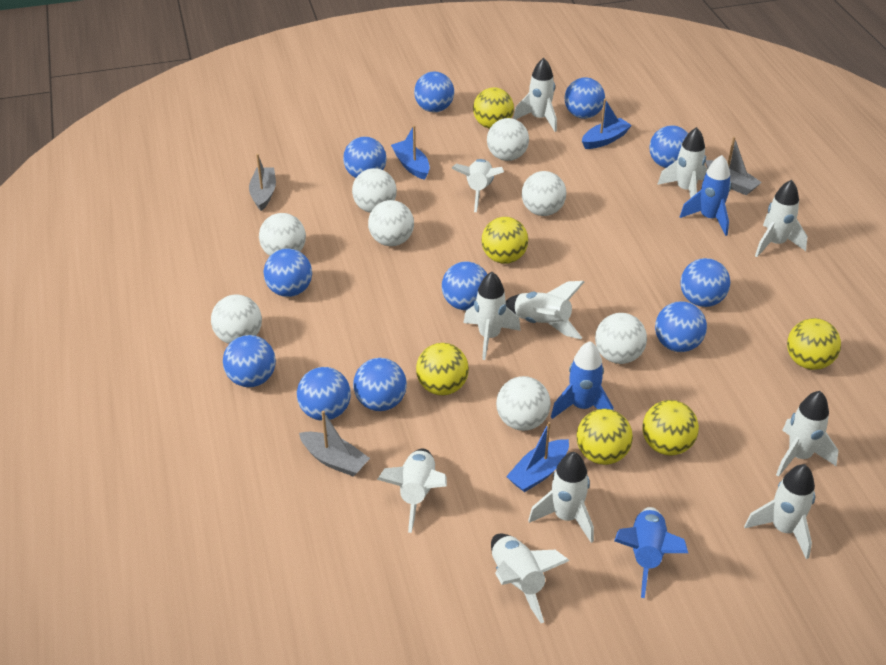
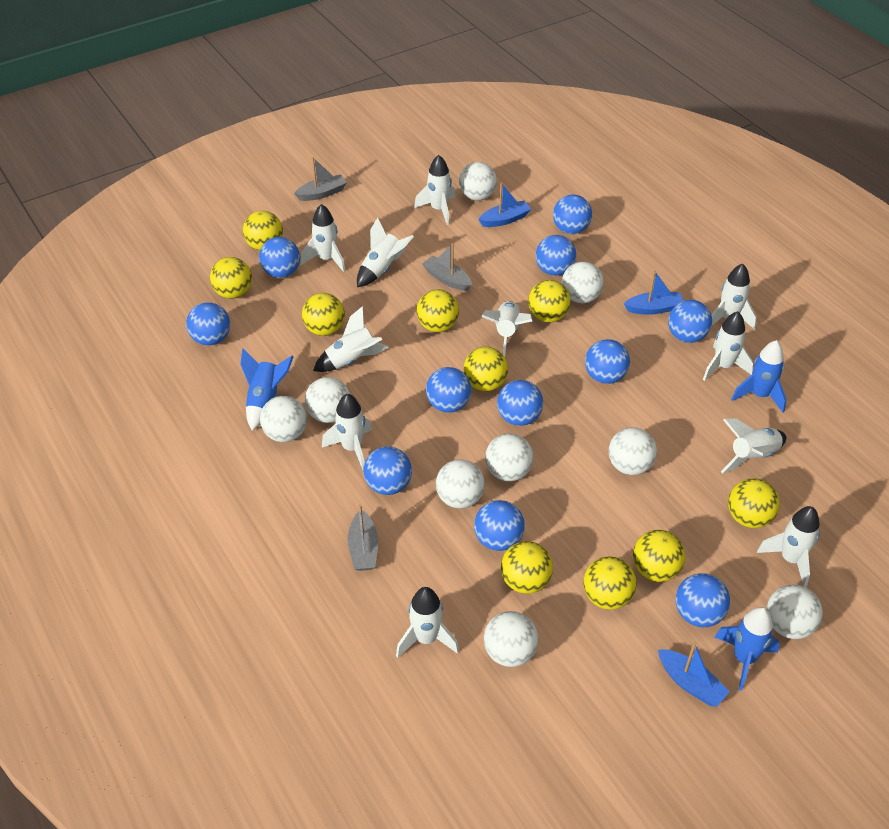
white ball: 8 -> 9
yellow ball: 6 -> 10

